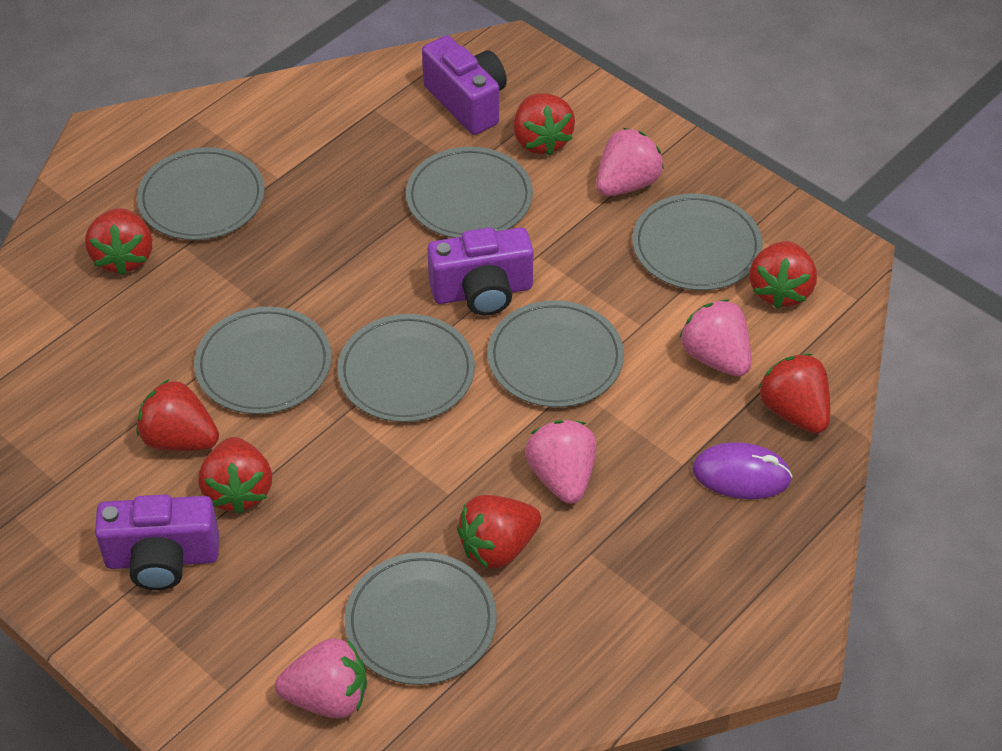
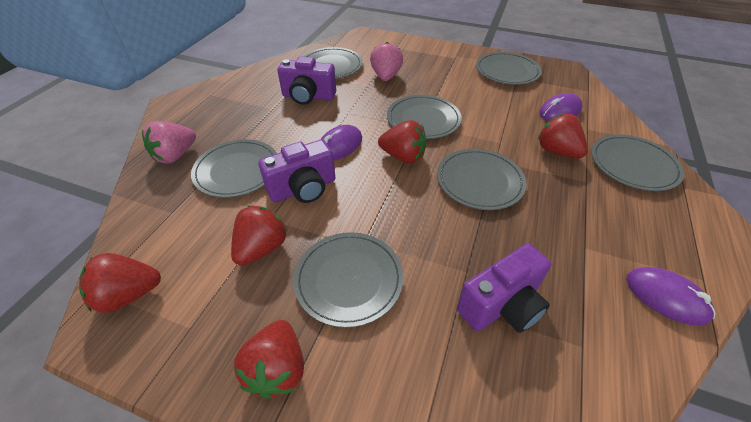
pink strawberry: 4 -> 2
purple mouse: 1 -> 3
red strawberry: 7 -> 5

